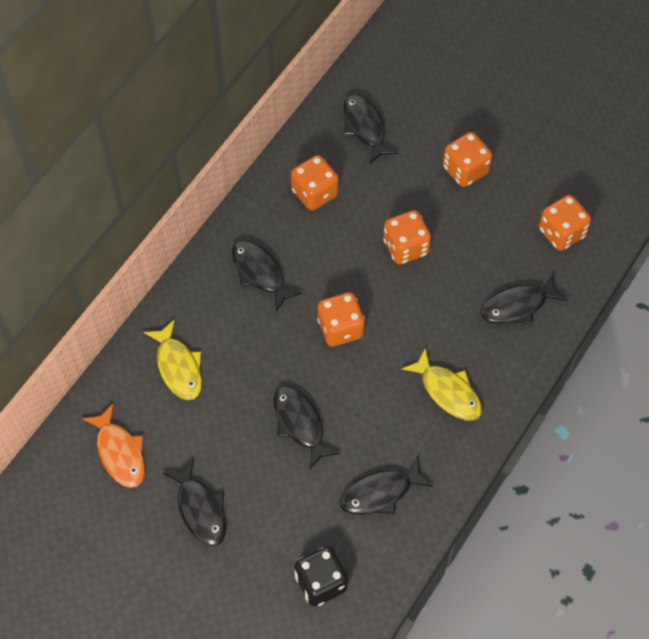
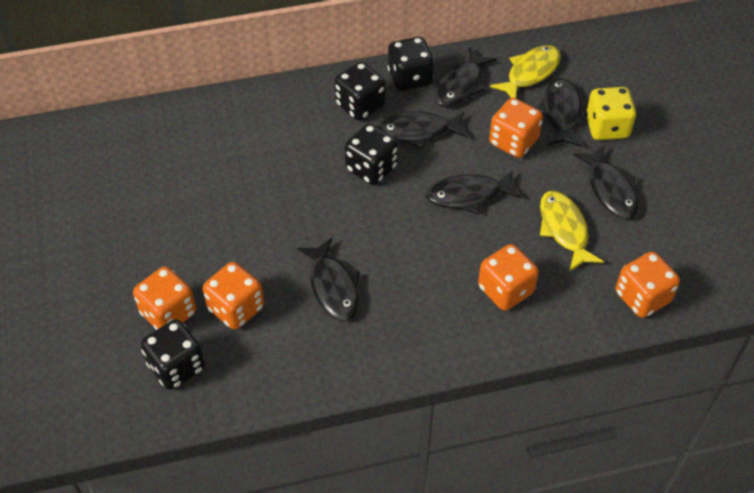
black dice: 1 -> 4
orange fish: 1 -> 0
yellow dice: 0 -> 1

